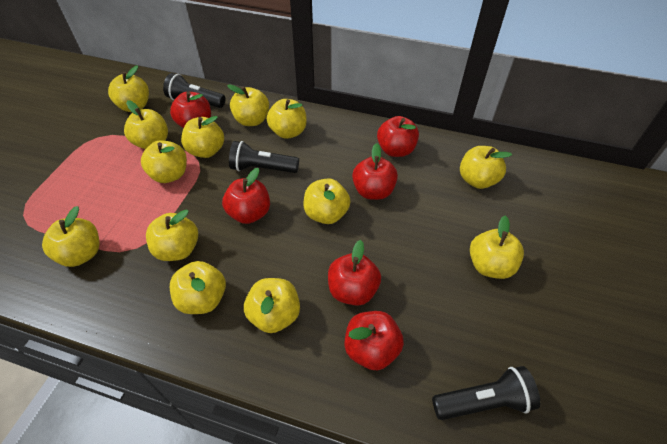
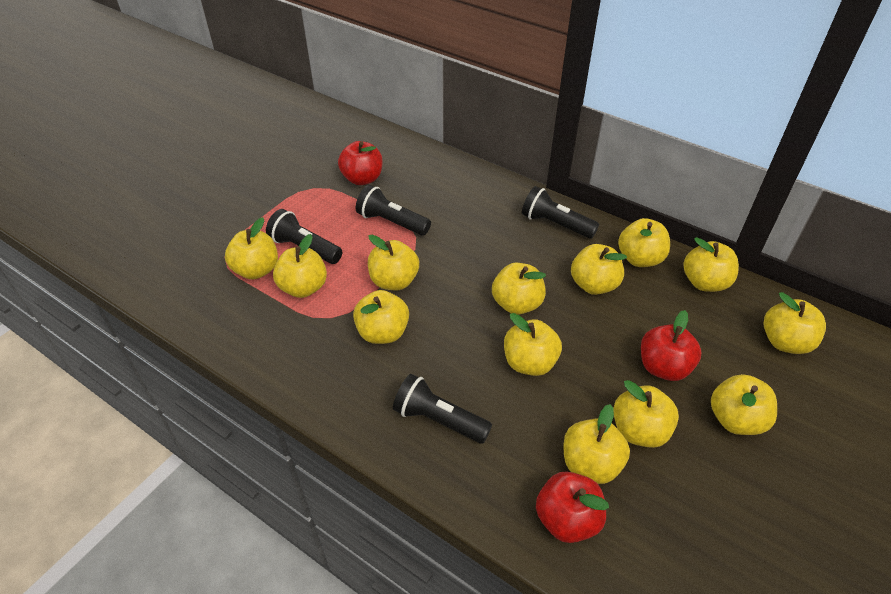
black flashlight: 3 -> 4
red apple: 6 -> 3

